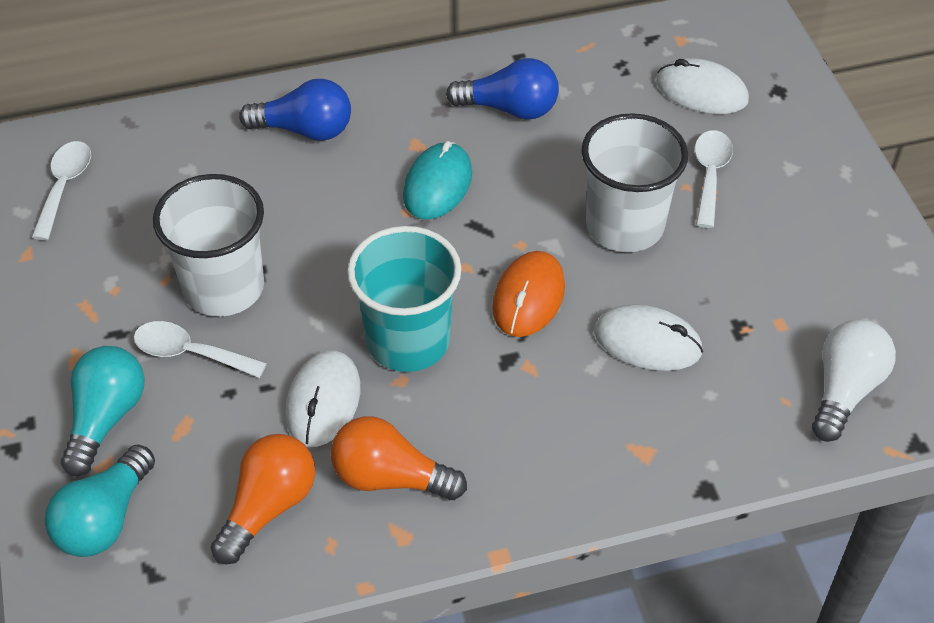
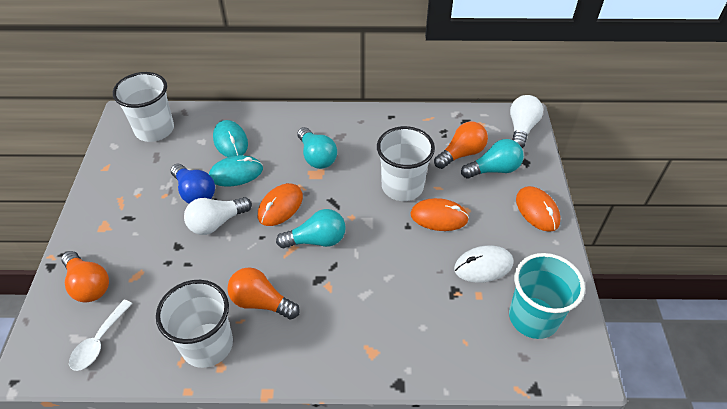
blue light bulb: 2 -> 1
orange light bulb: 2 -> 3
orange mouse: 1 -> 3
turquoise light bulb: 2 -> 3
turquoise mouse: 1 -> 2
white cup: 2 -> 3
white light bulb: 1 -> 2
white mouse: 3 -> 1
white spoon: 3 -> 1

